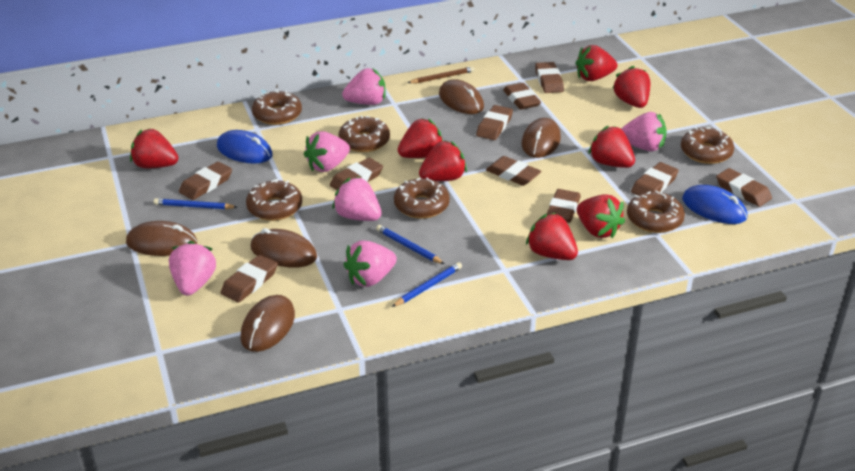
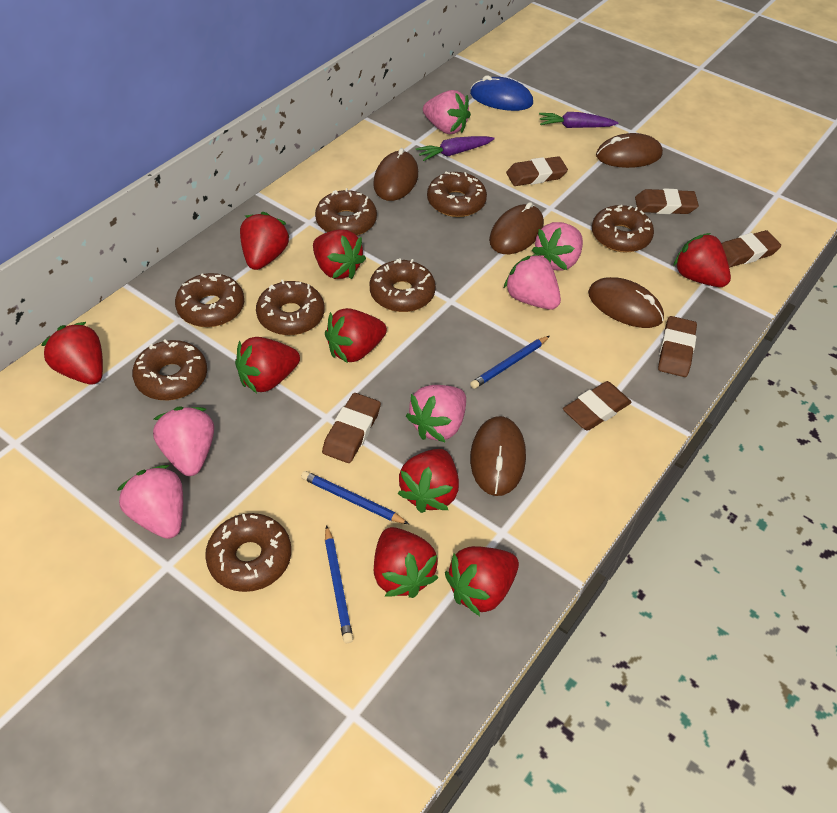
blue mouse: 2 -> 1
brown donut: 6 -> 8
brown eraser: 10 -> 6
brown pencil: 1 -> 0
purple carrot: 0 -> 2
red strawberry: 8 -> 9

